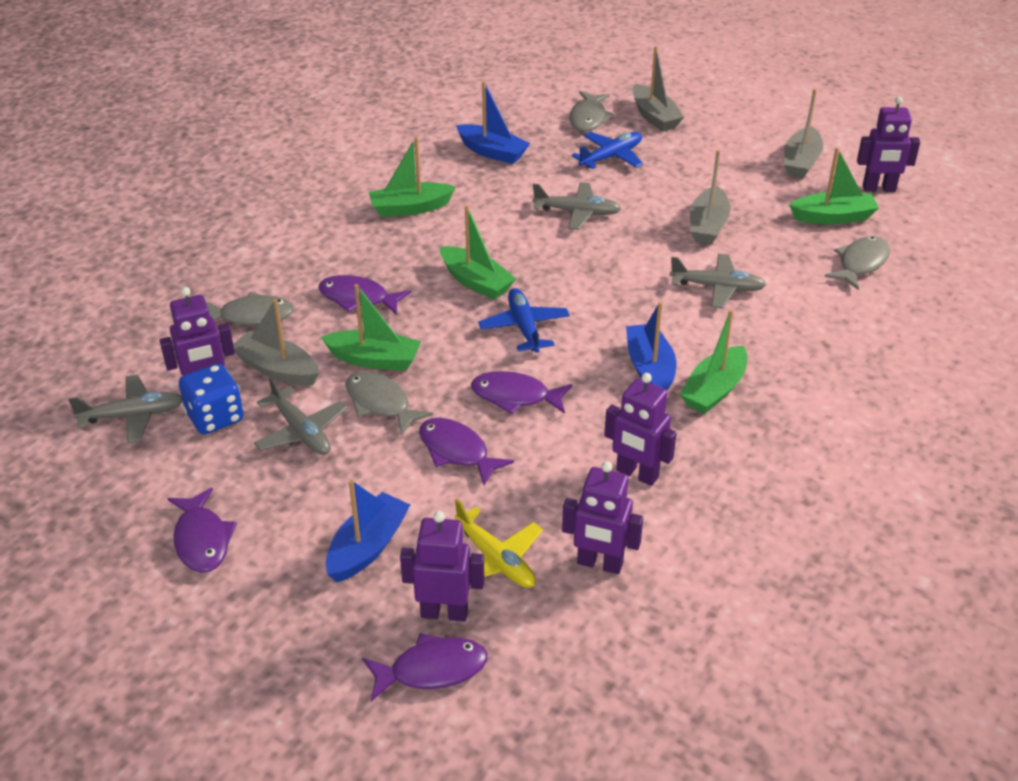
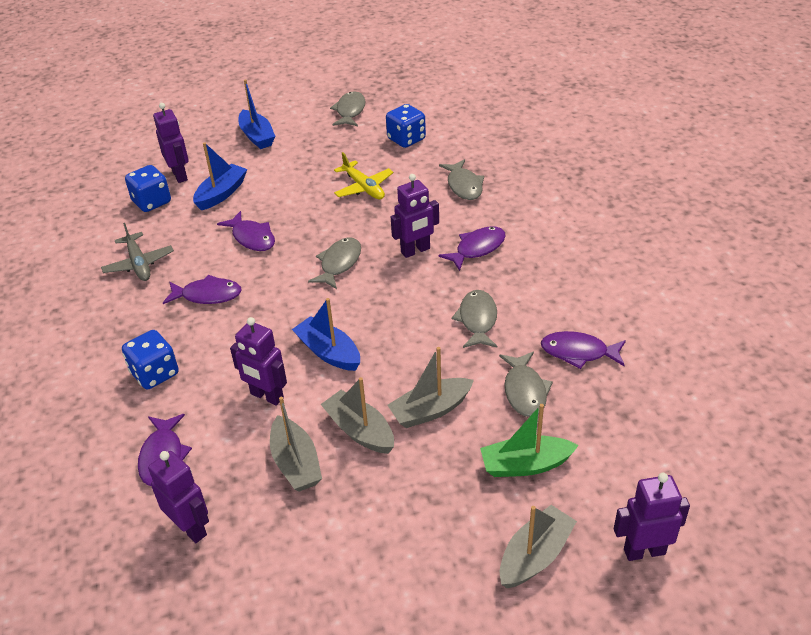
blue dice: 1 -> 3
blue plane: 2 -> 0
green boat: 5 -> 1
grey fish: 4 -> 5
grey plane: 4 -> 1

